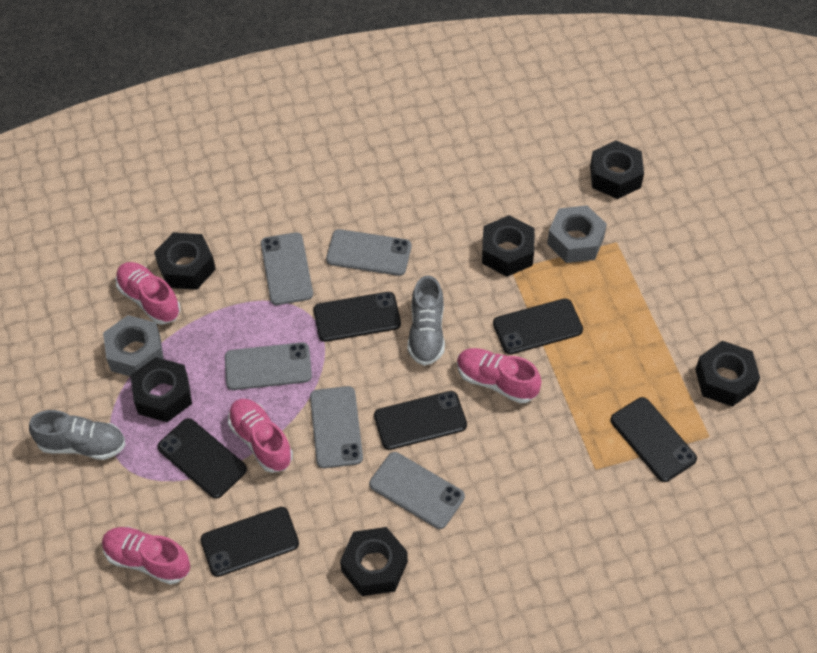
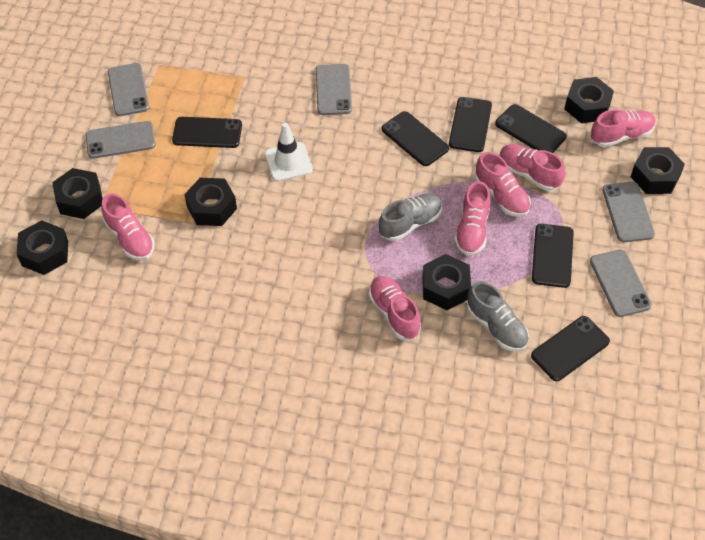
grey nut: 2 -> 0
pink shoe: 4 -> 6
white traffic cone: 0 -> 1

